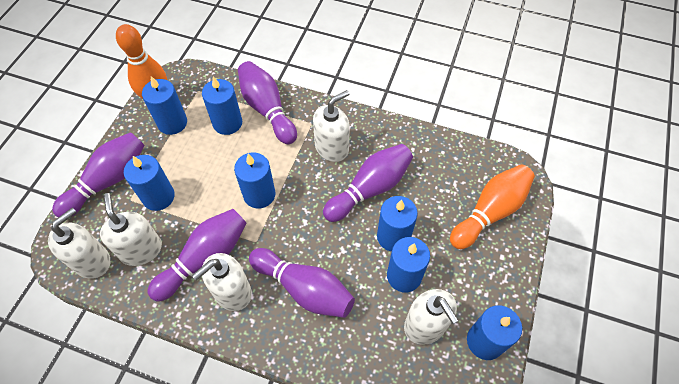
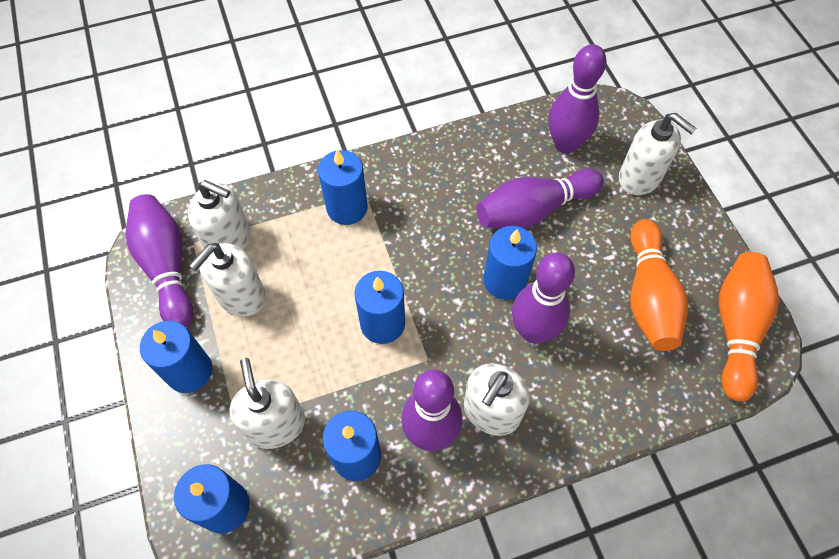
blue candle: 7 -> 6

